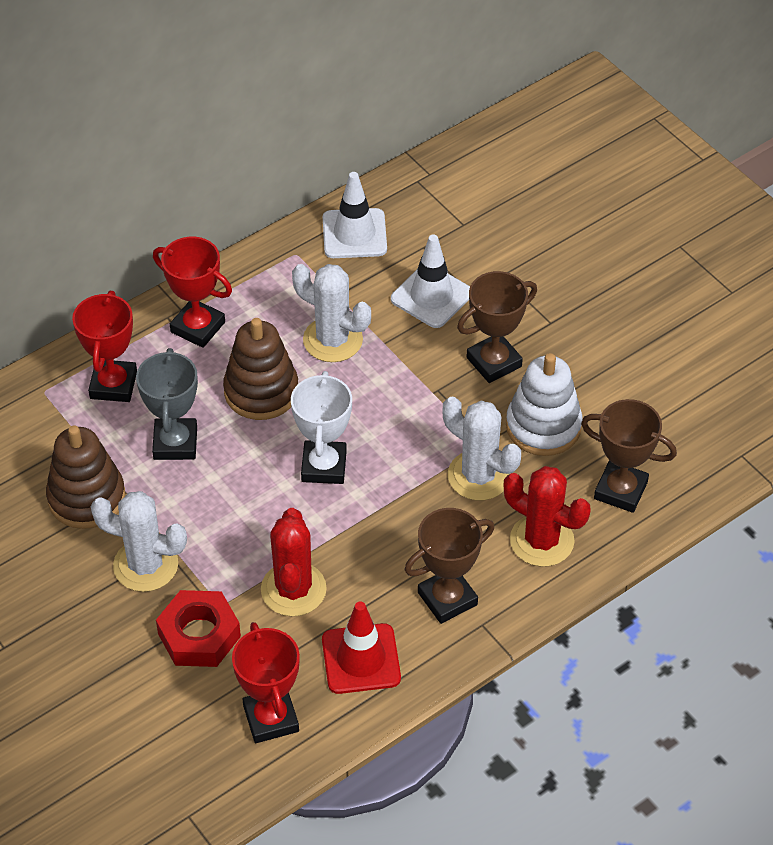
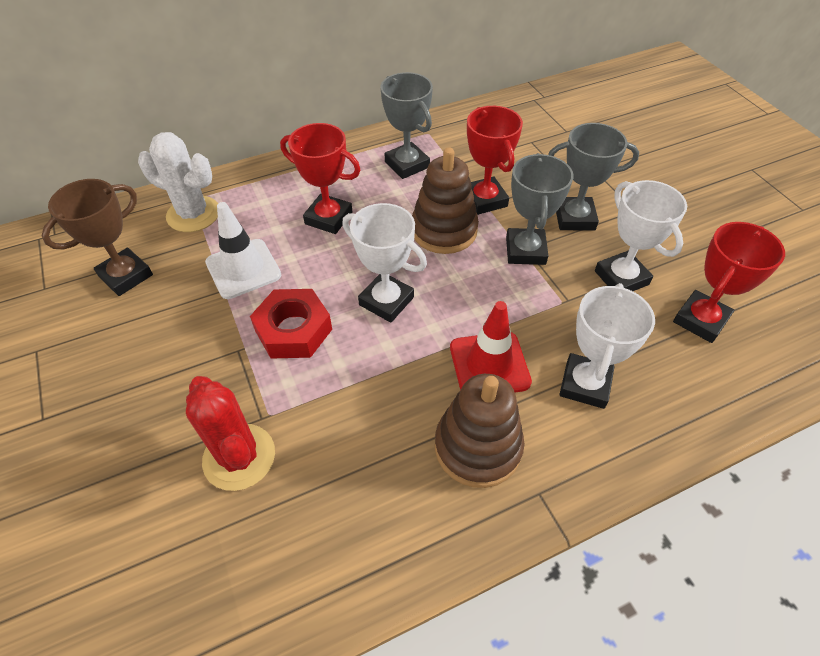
brown trophy: 3 -> 1
grey trophy: 1 -> 3
red cactus: 2 -> 1
white cactus: 3 -> 1
white stacking toy: 1 -> 0
white traffic cone: 2 -> 1
white trophy: 1 -> 3

